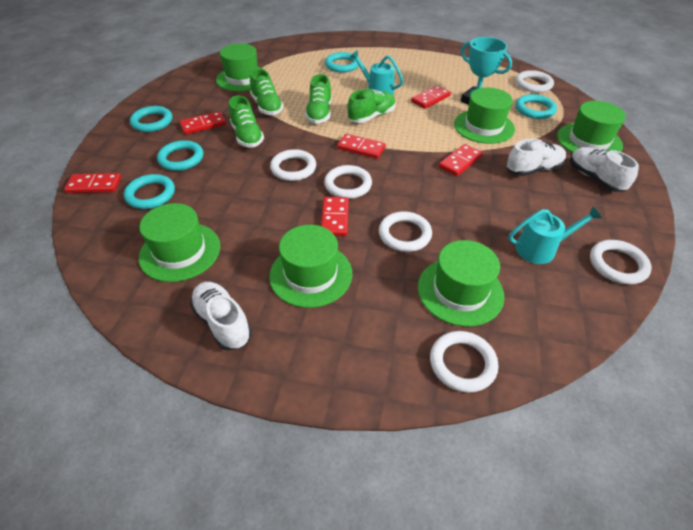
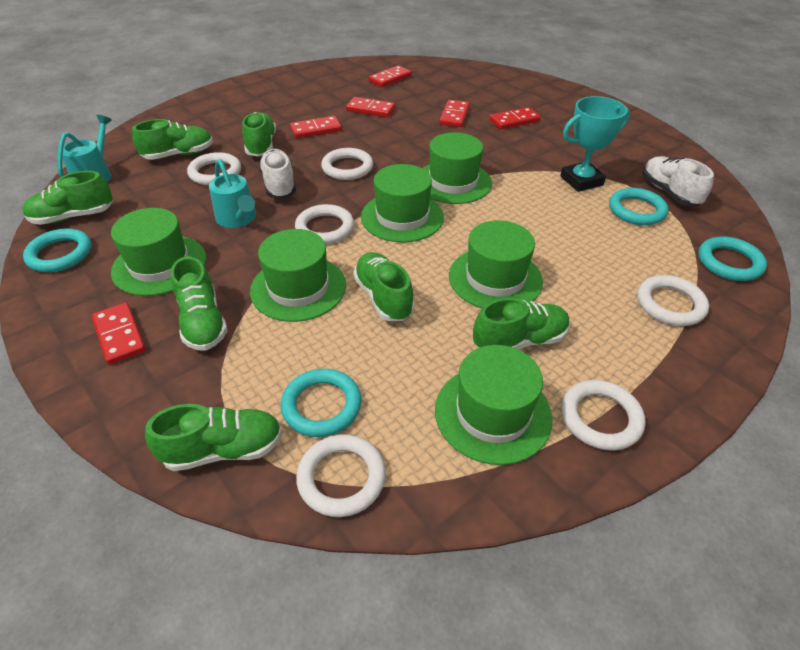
green shoe: 4 -> 7
turquoise ring: 5 -> 4
white shoe: 3 -> 2

